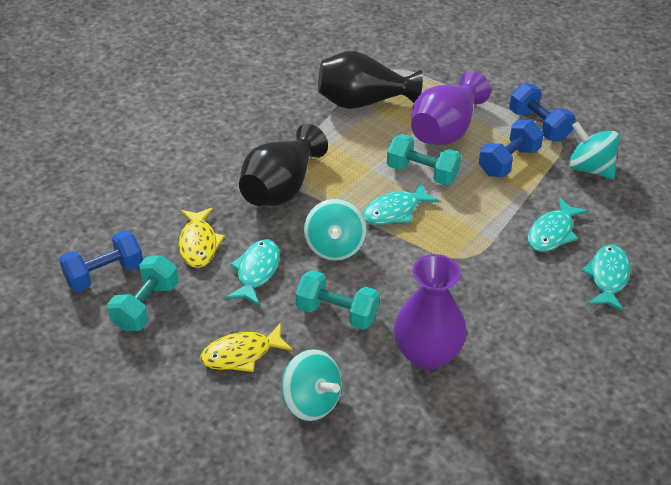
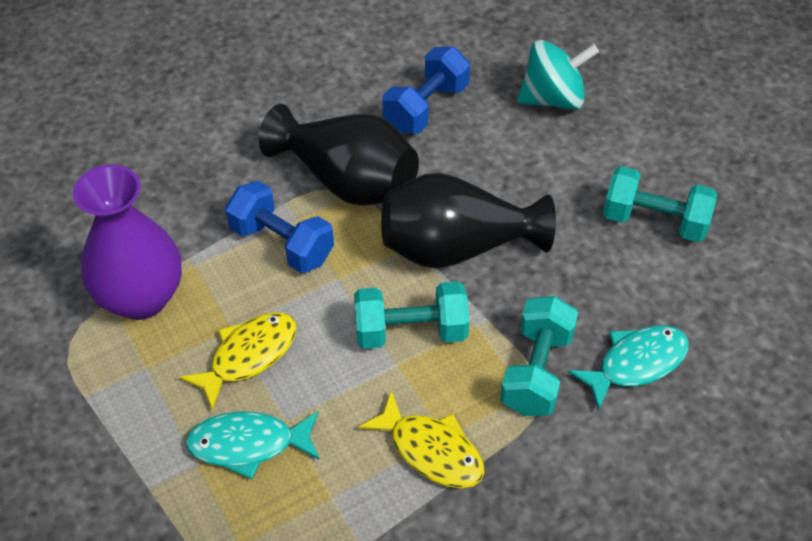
blue dumbbell: 3 -> 2
purple vase: 2 -> 1
turquoise fish: 4 -> 2
turquoise spinning top: 3 -> 1

